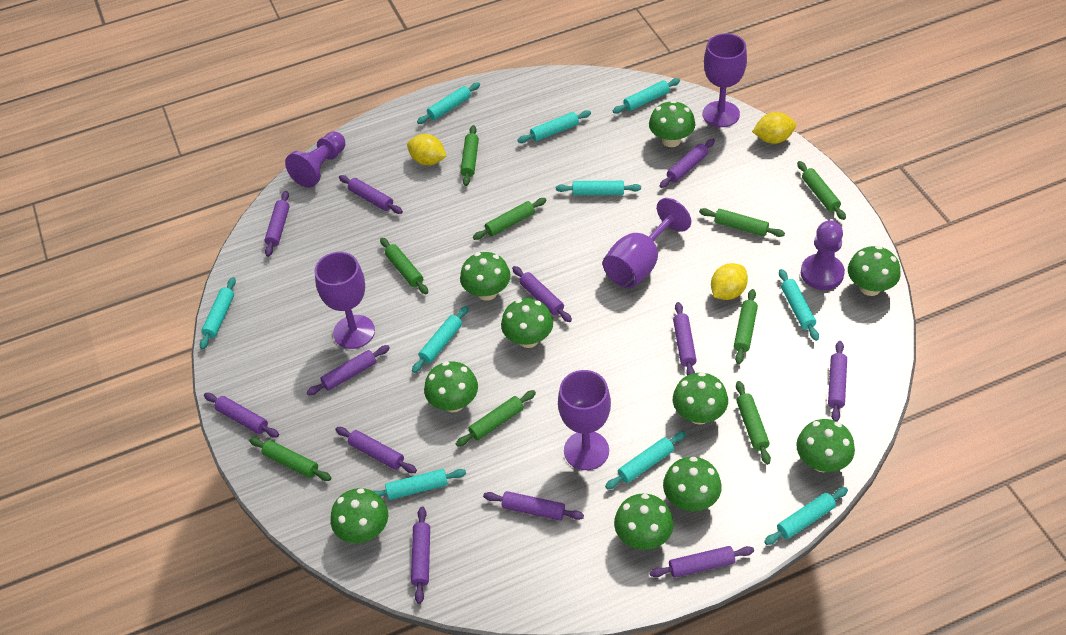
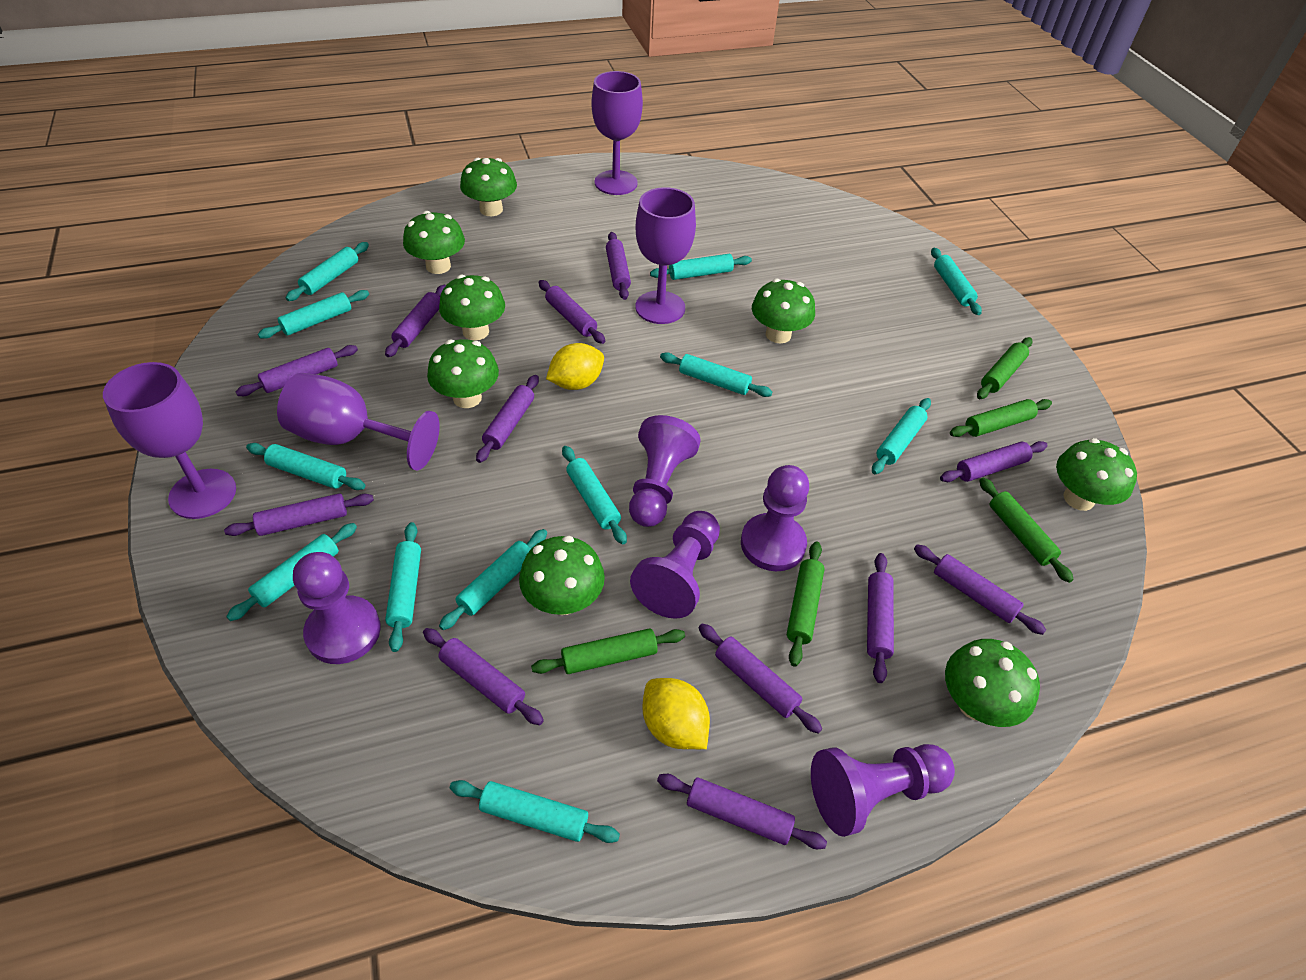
green mushroom: 10 -> 8
green rolling pin: 9 -> 5
purple pawn: 2 -> 5
turquoise rolling pin: 10 -> 12
yellow lemon: 3 -> 2

